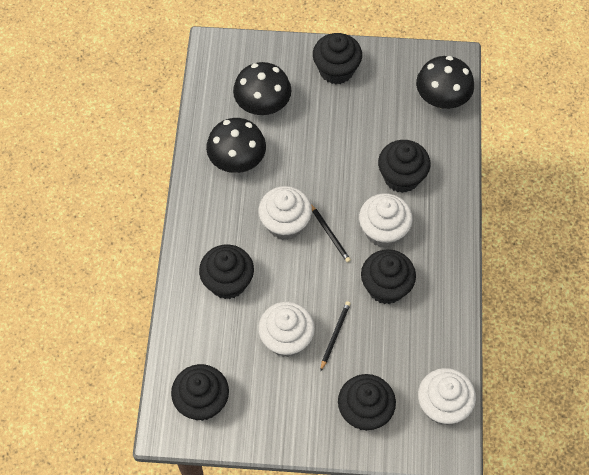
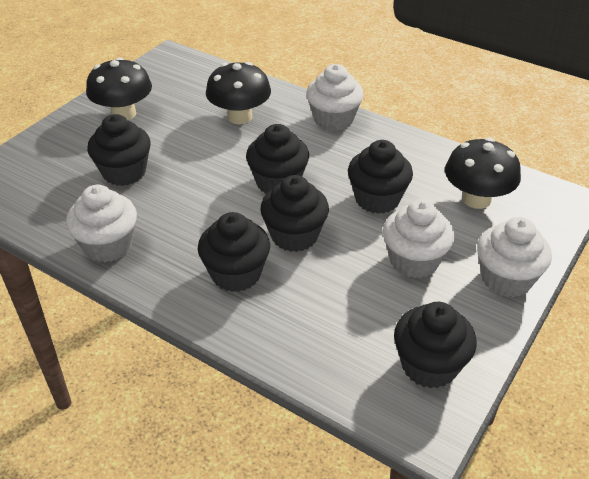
black pencil: 2 -> 0

